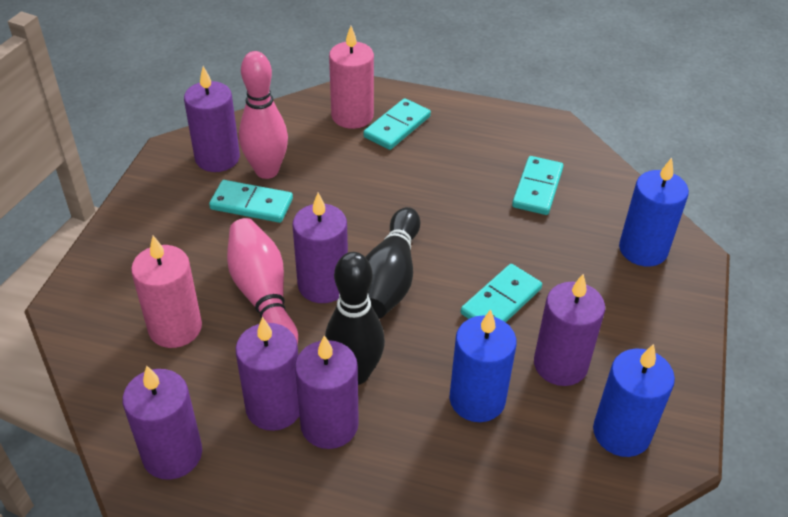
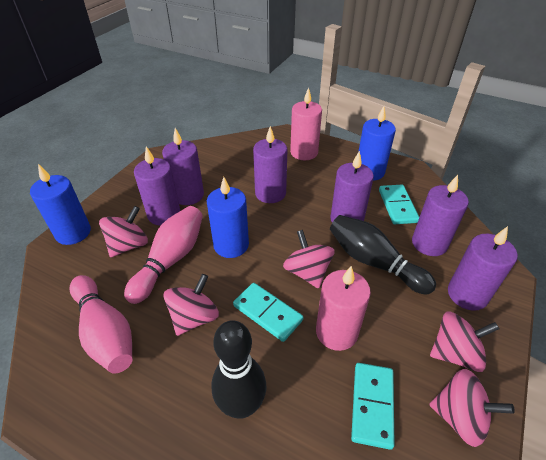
pink spinning top: 0 -> 5
turquoise domino: 4 -> 3

